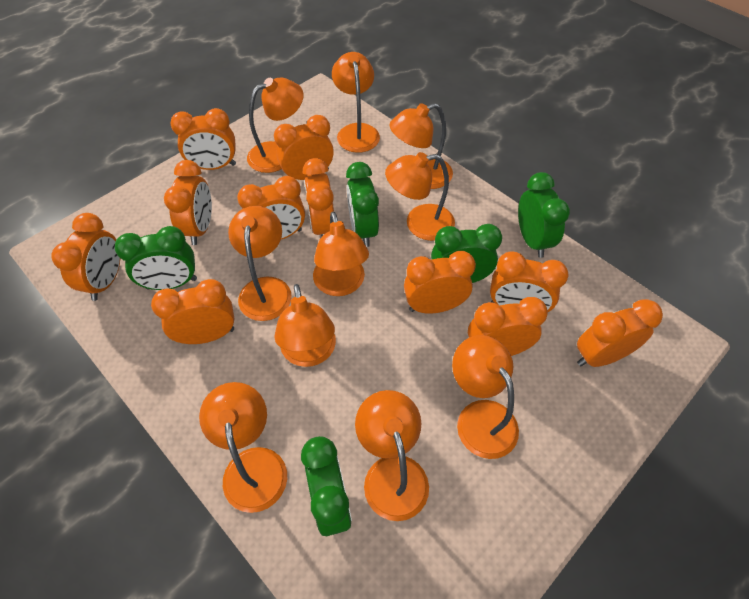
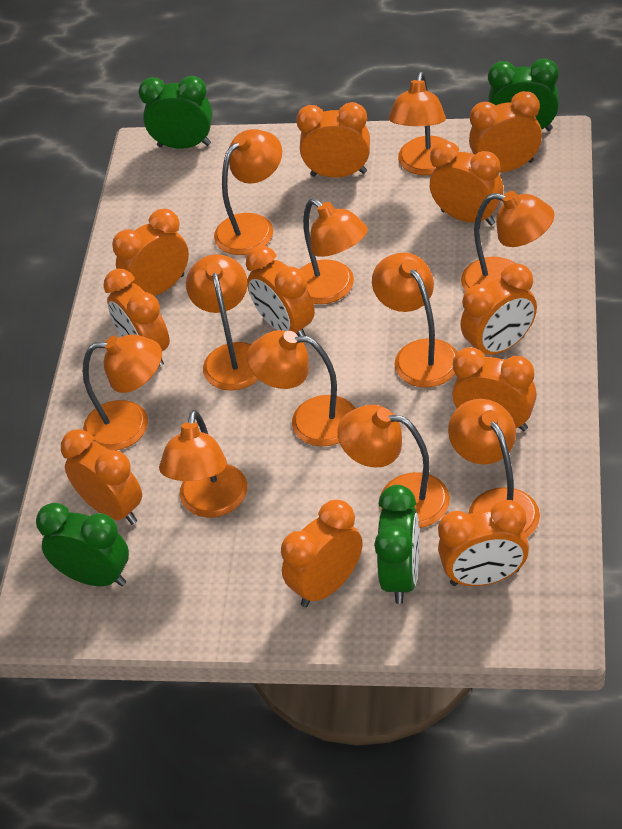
green clock: 5 -> 4
orange lamp: 10 -> 11

